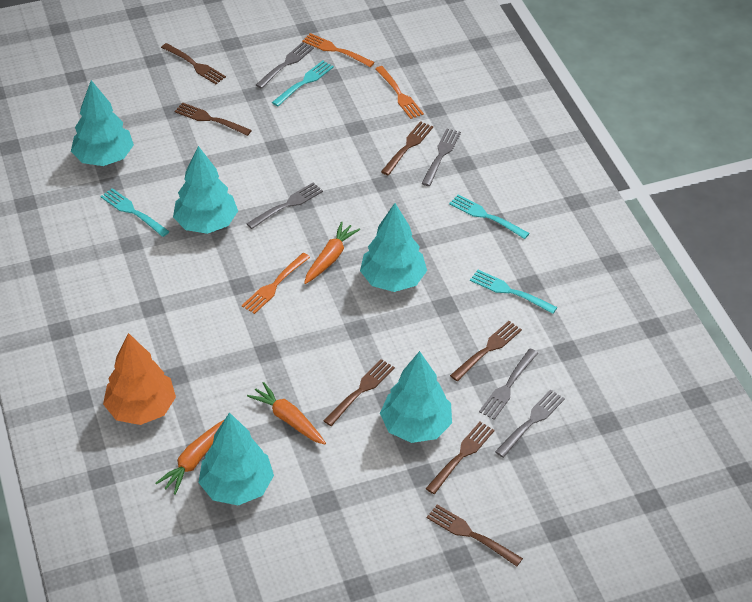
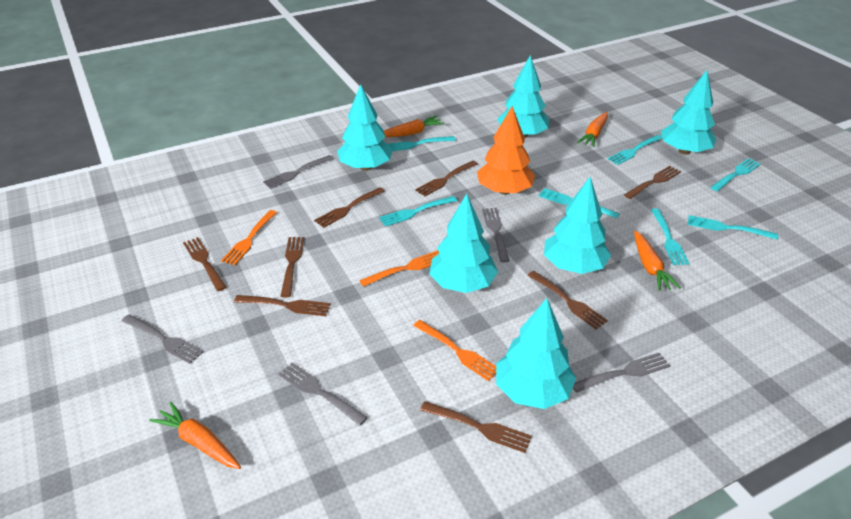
brown fork: 7 -> 8
orange carrot: 3 -> 4
turquoise fork: 4 -> 7
turquoise tree: 5 -> 6

